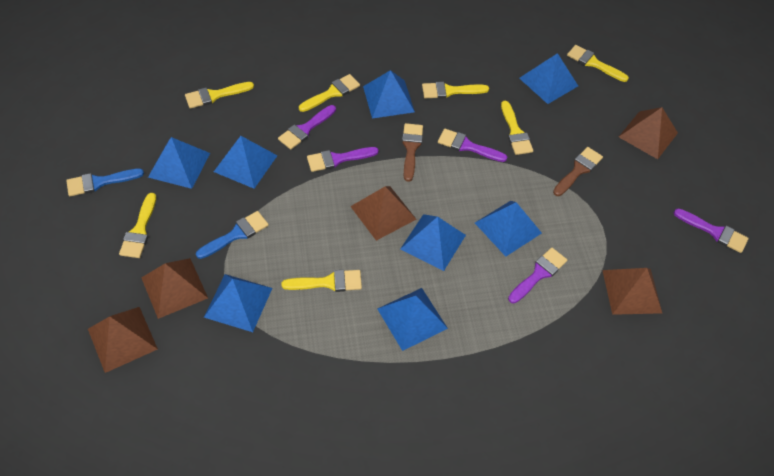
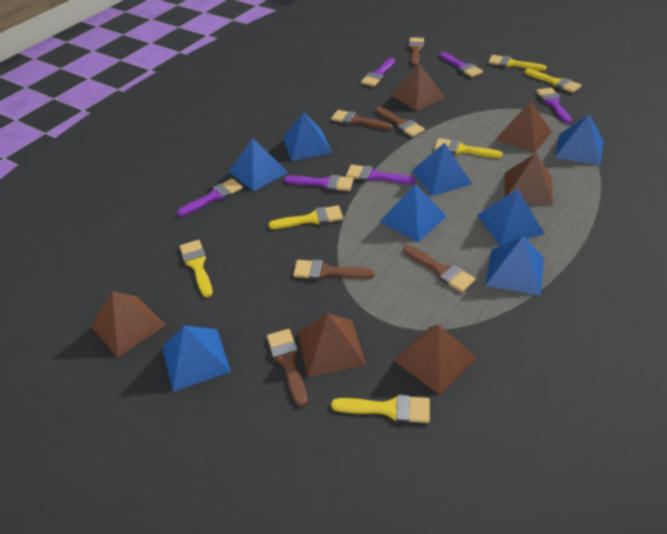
blue brush: 2 -> 0
brown brush: 2 -> 6
brown pyramid: 5 -> 6
purple brush: 5 -> 6
yellow brush: 7 -> 6

